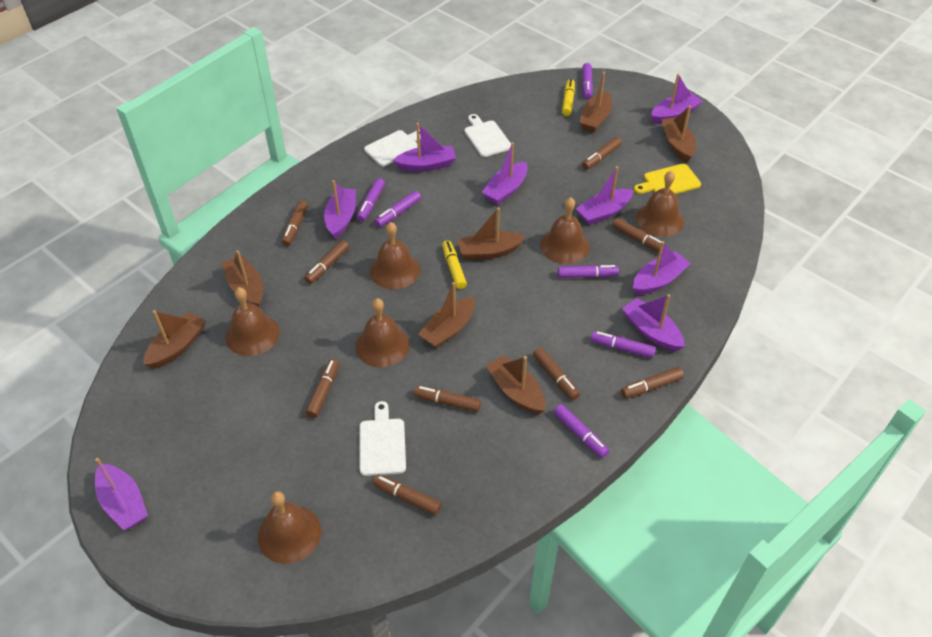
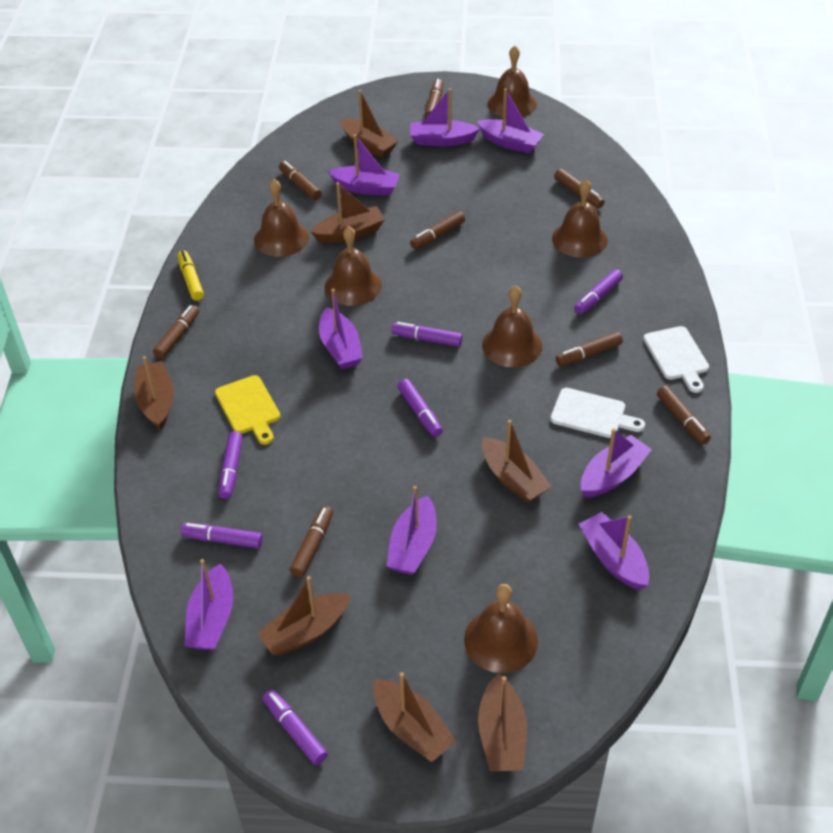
brown marker: 9 -> 8
white cutting board: 3 -> 2
yellow marker: 2 -> 1

